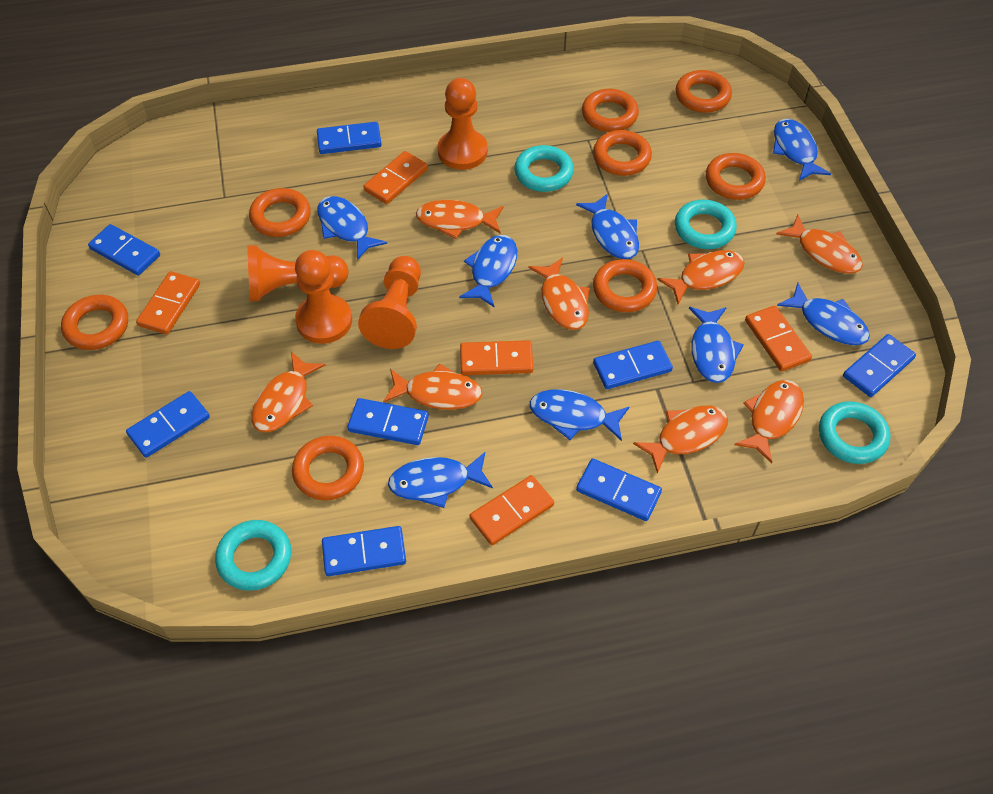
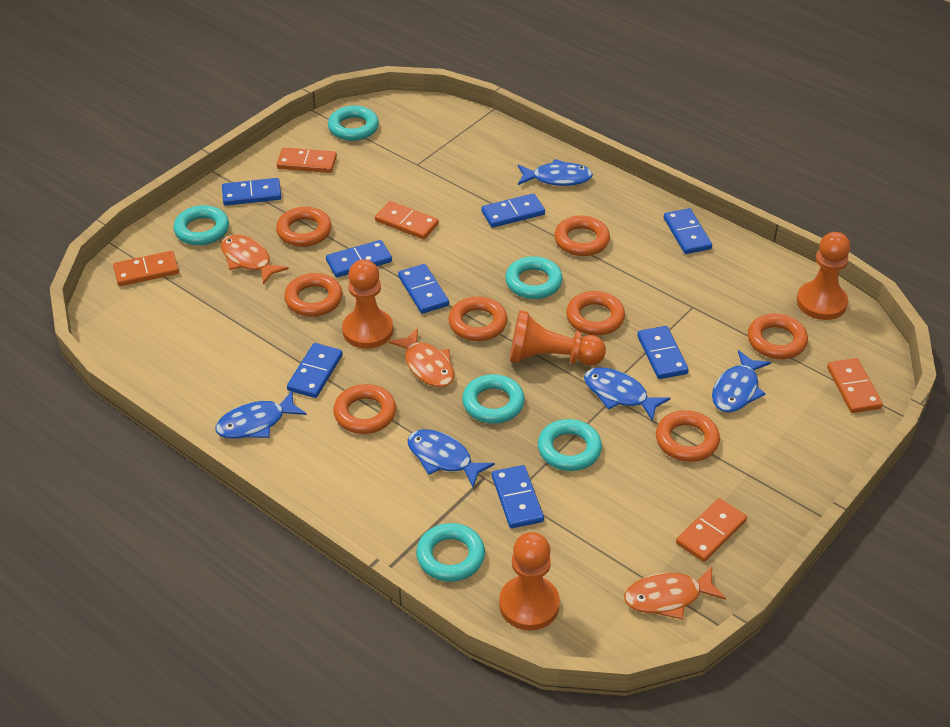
blue fish: 8 -> 5
orange fish: 8 -> 3
turquoise ring: 4 -> 6

